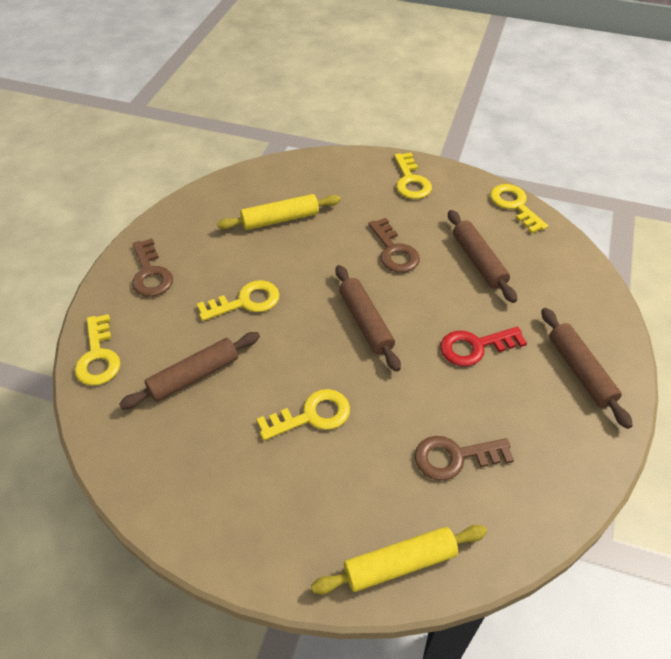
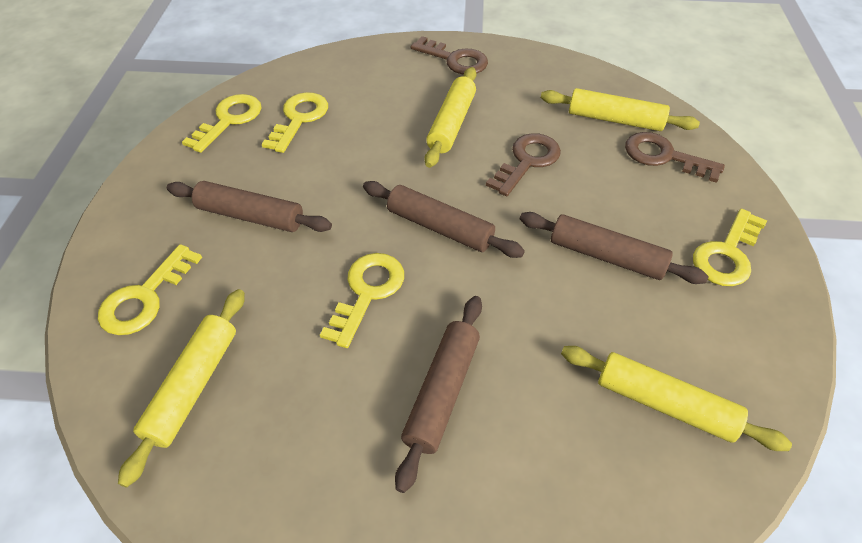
red key: 1 -> 0
yellow rolling pin: 2 -> 4

